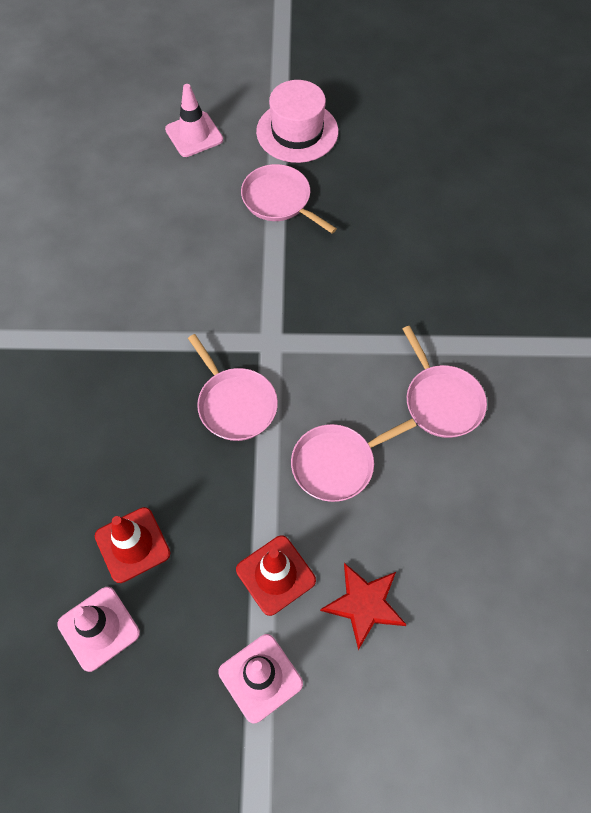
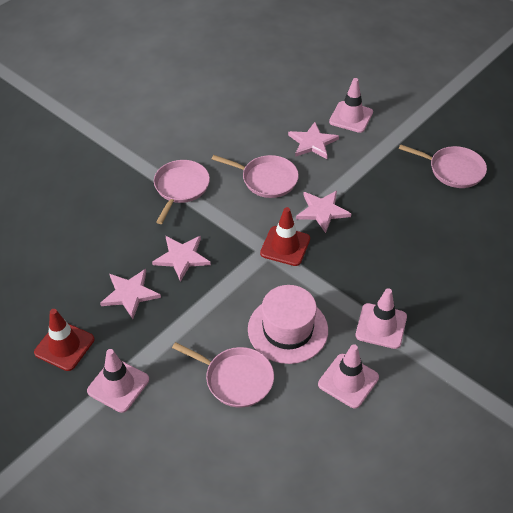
pink star: 0 -> 4
pink traffic cone: 3 -> 4
red star: 1 -> 0

